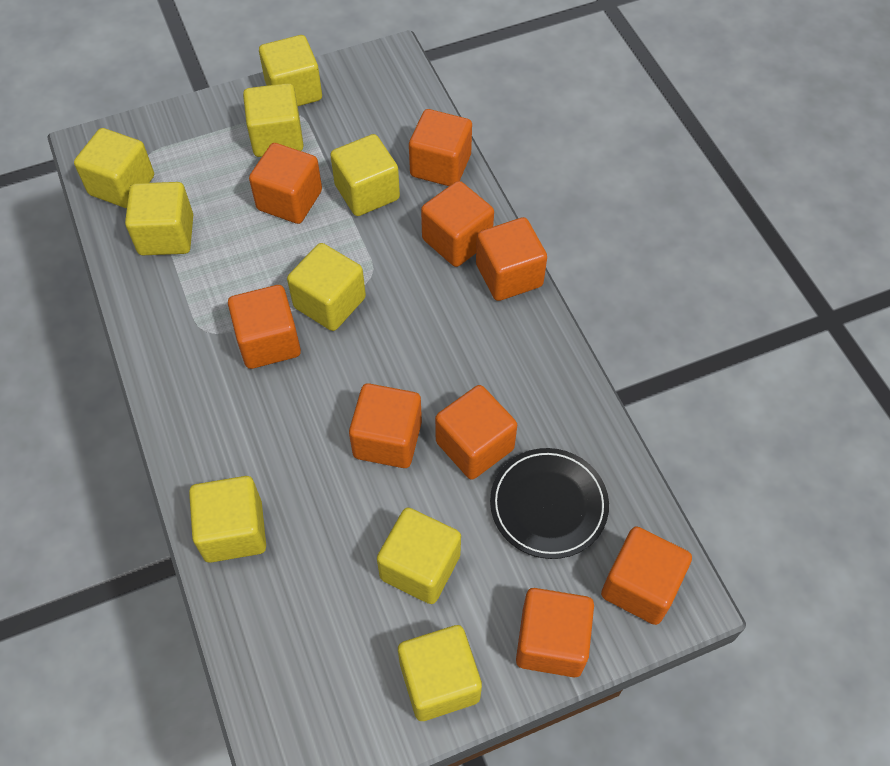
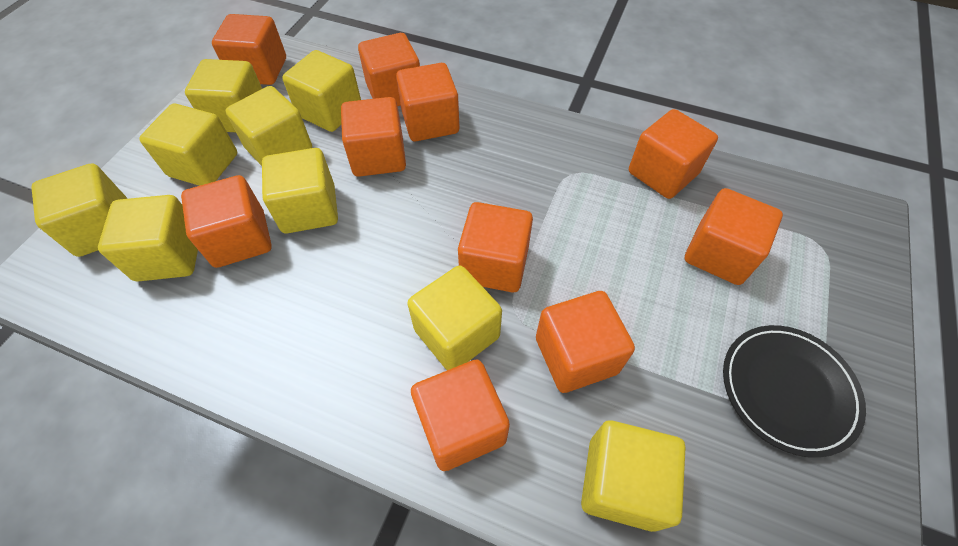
orange cube: 9 -> 10

